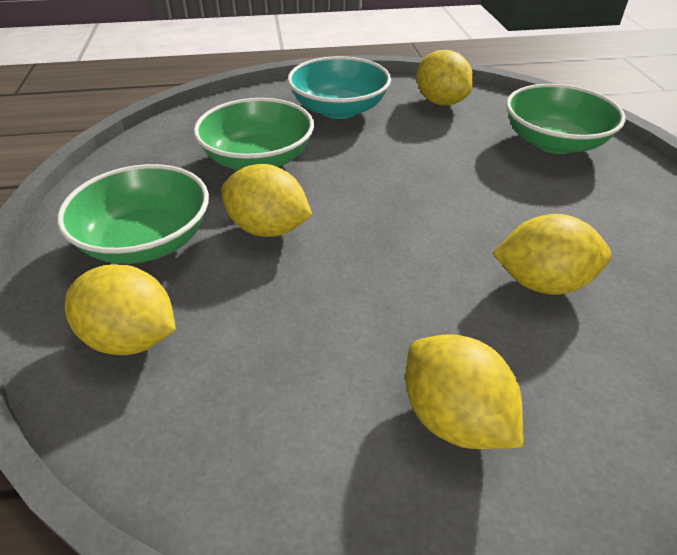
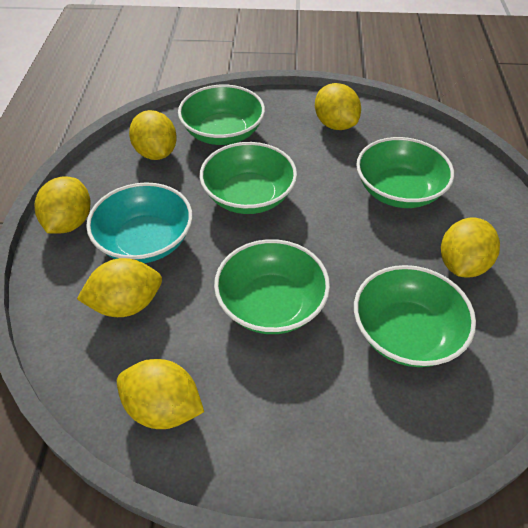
green bowl: 3 -> 5
yellow lemon: 5 -> 6

